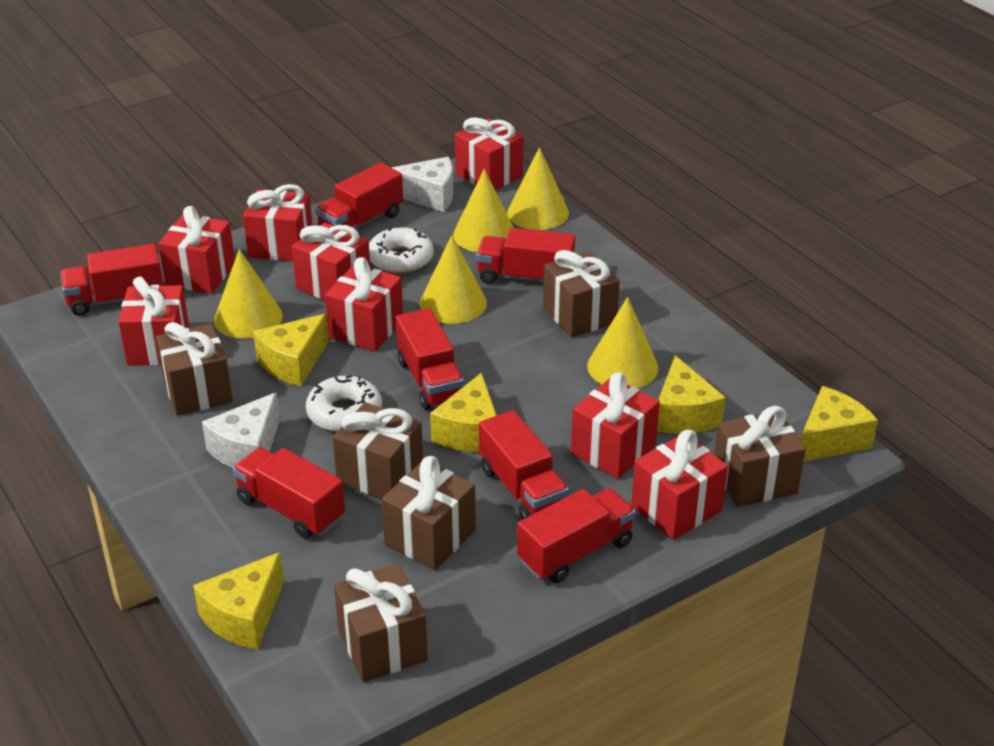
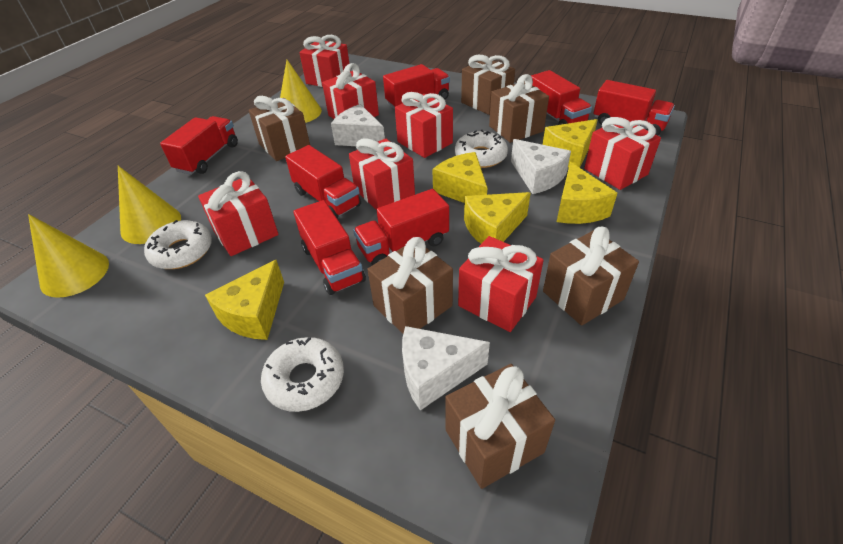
red gift: 8 -> 7
white cheese: 2 -> 3
white donut: 2 -> 3
yellow cone: 5 -> 3

